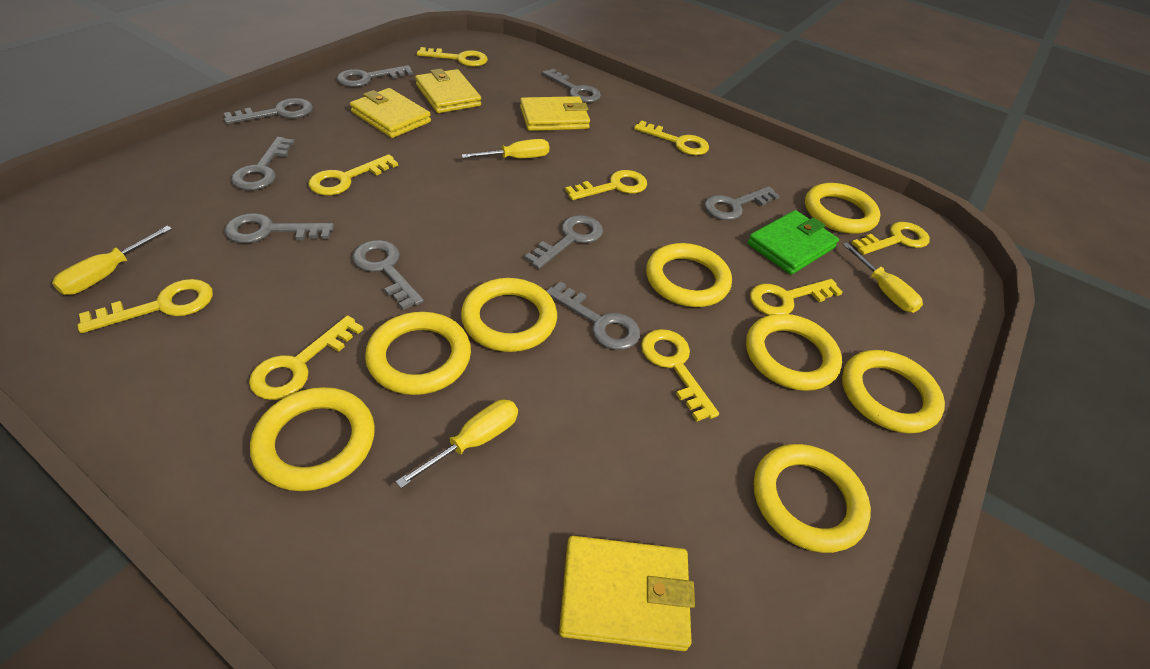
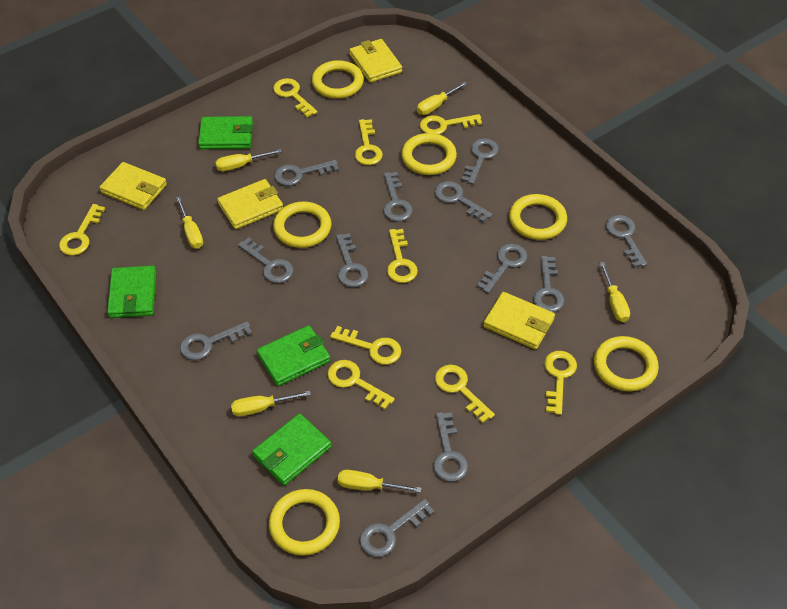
green wallet: 1 -> 4
grey key: 9 -> 12
yellow ring: 8 -> 6
yellow screwdriver: 4 -> 6

